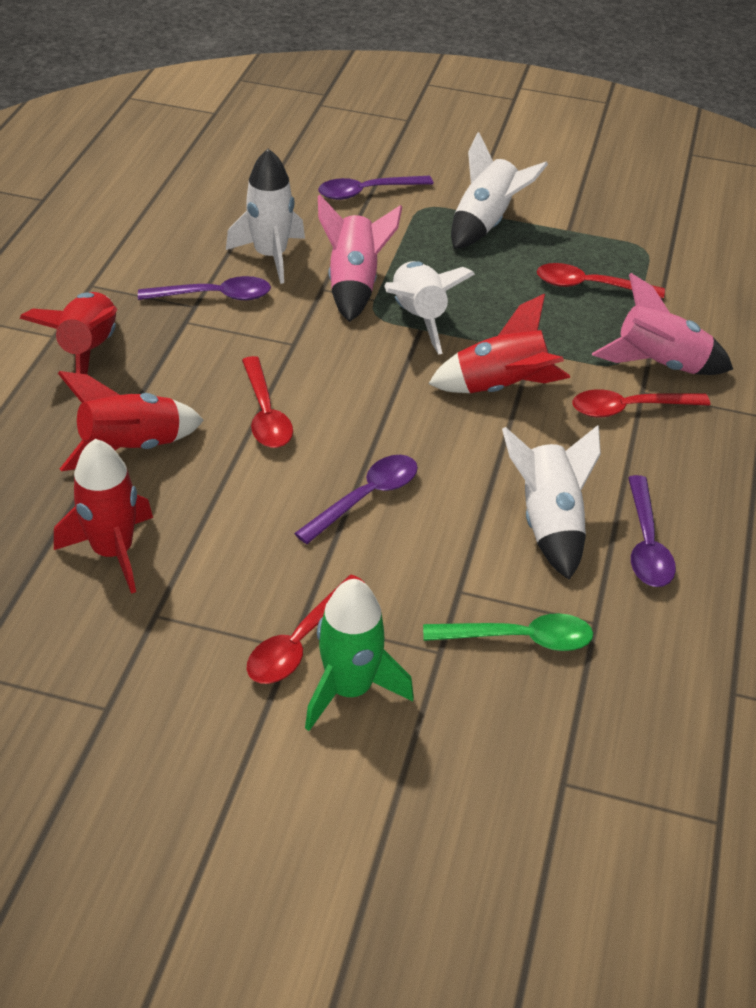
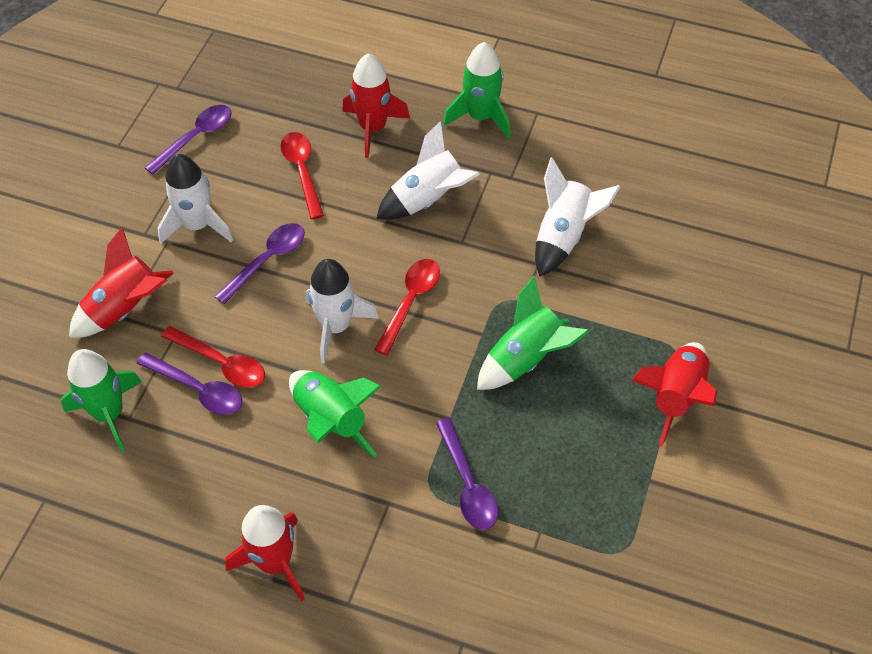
green rocket: 1 -> 4
green spoon: 1 -> 0
pink rocket: 2 -> 0
red spoon: 4 -> 3

